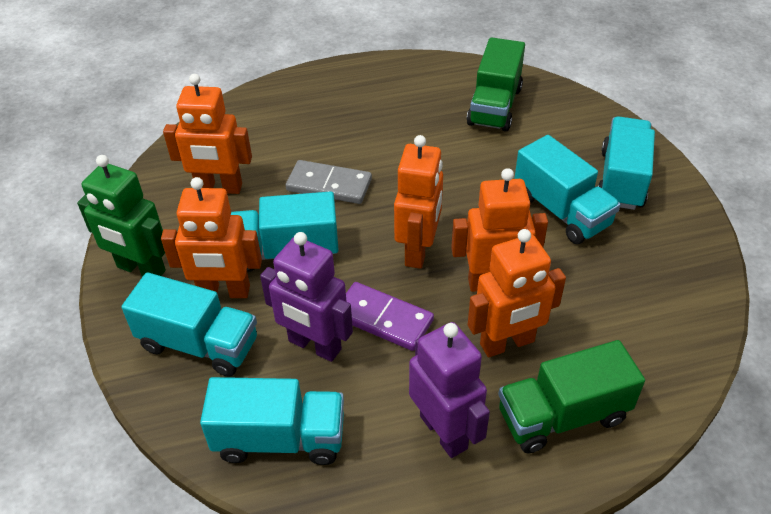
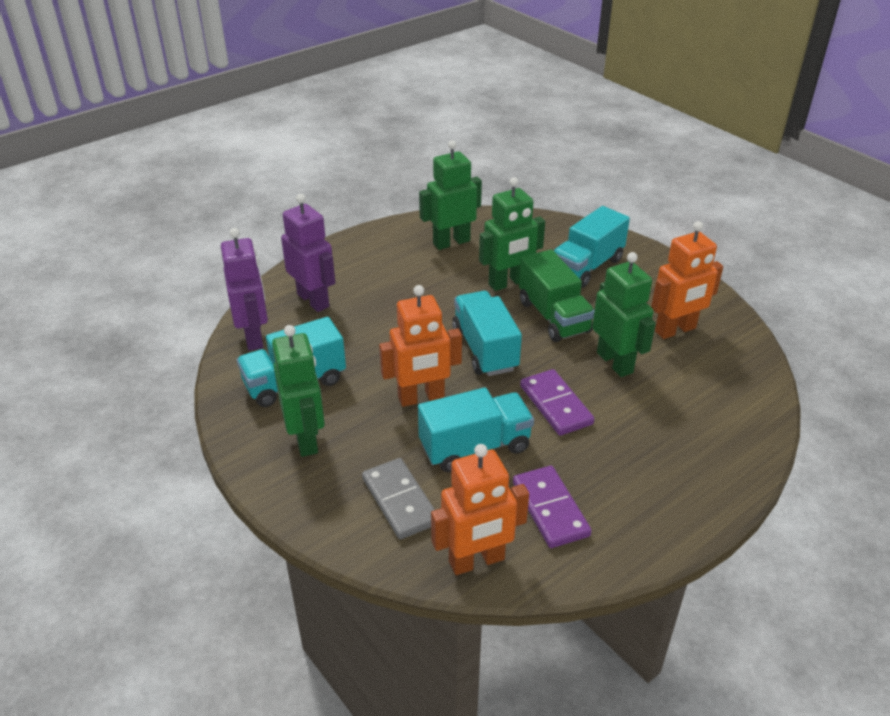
green robot: 1 -> 4
green truck: 2 -> 1
orange robot: 5 -> 3
purple domino: 1 -> 2
turquoise truck: 5 -> 4

